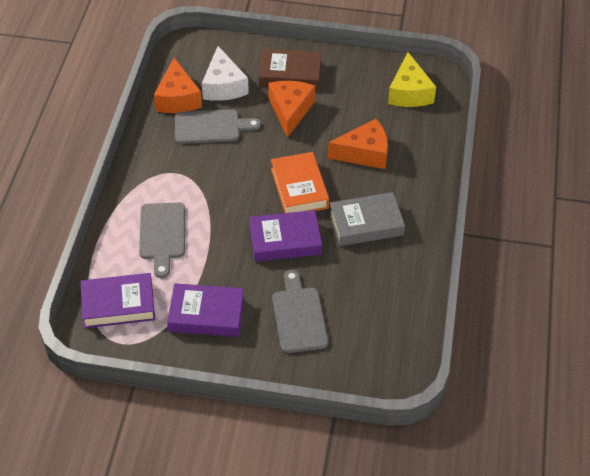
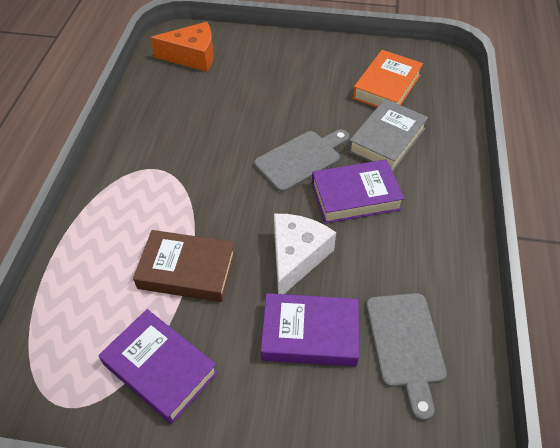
grey cutting board: 3 -> 2
orange cheese: 3 -> 1
yellow cheese: 1 -> 0

